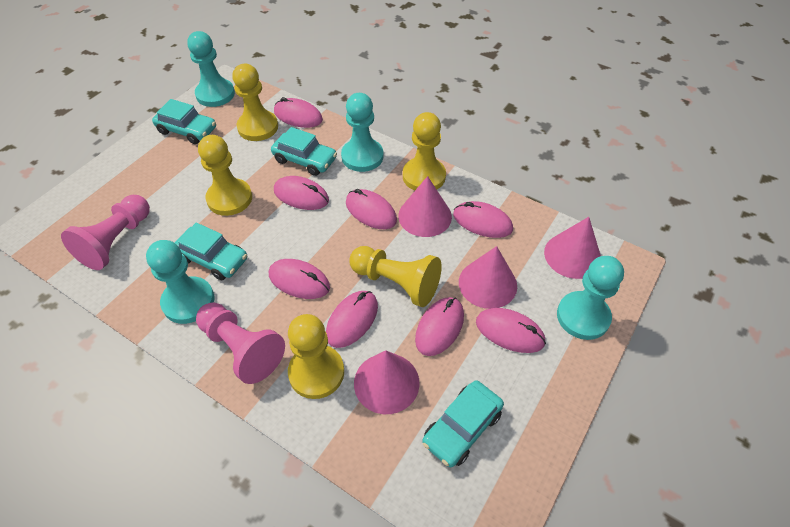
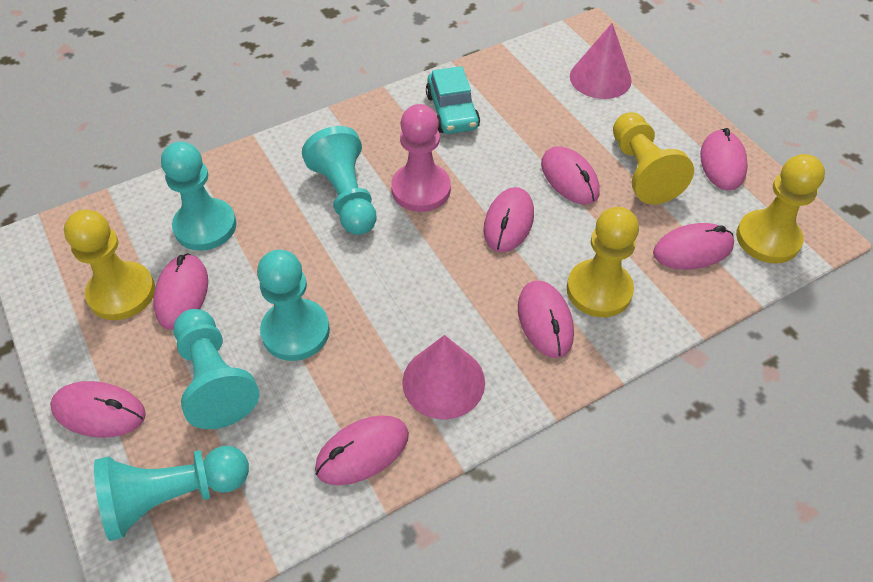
pink cone: 4 -> 2
pink pawn: 2 -> 1
turquoise car: 4 -> 1
turquoise pawn: 4 -> 5
yellow pawn: 5 -> 4

